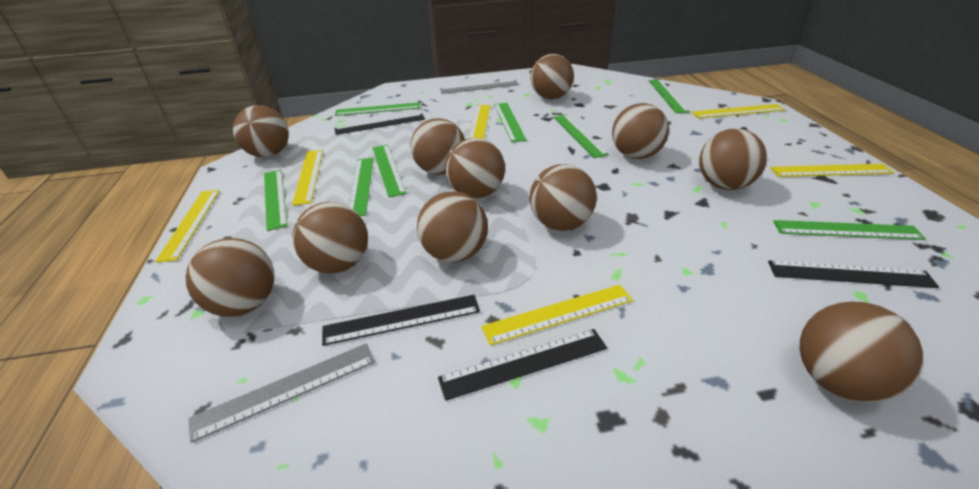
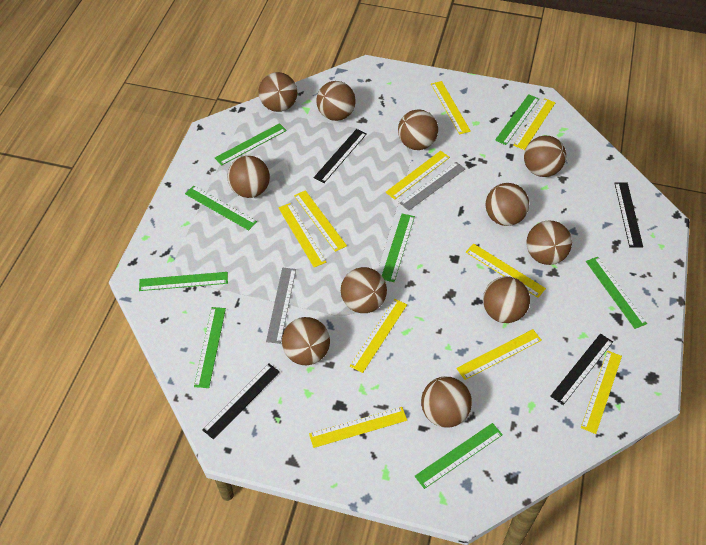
yellow ruler: 6 -> 10

